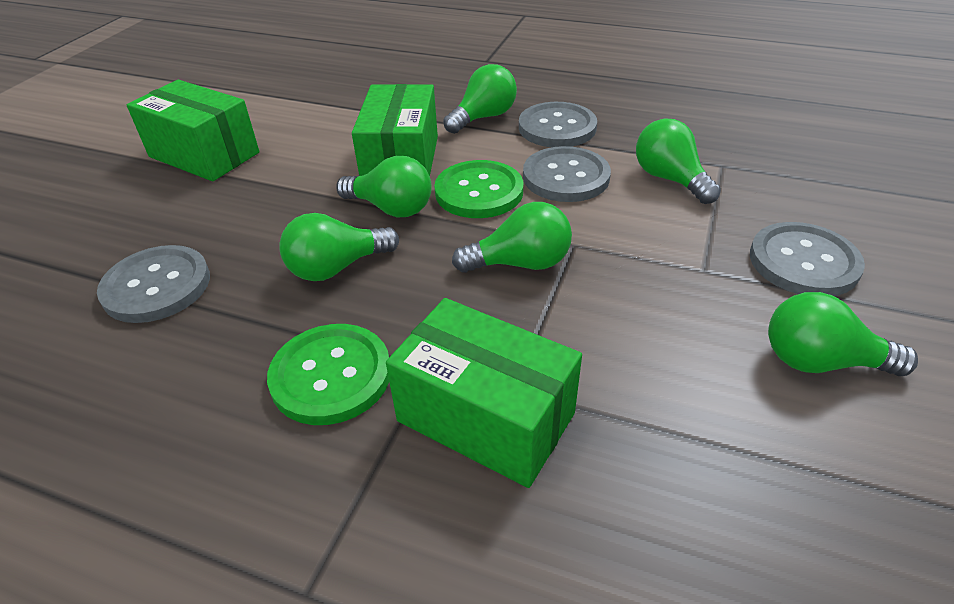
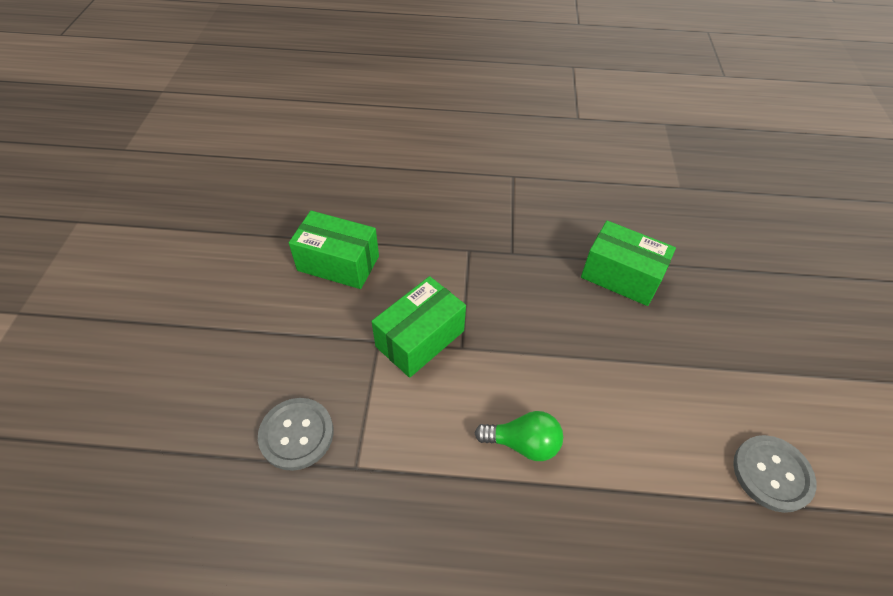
green button: 2 -> 0
green light bulb: 6 -> 1
grey button: 4 -> 2

